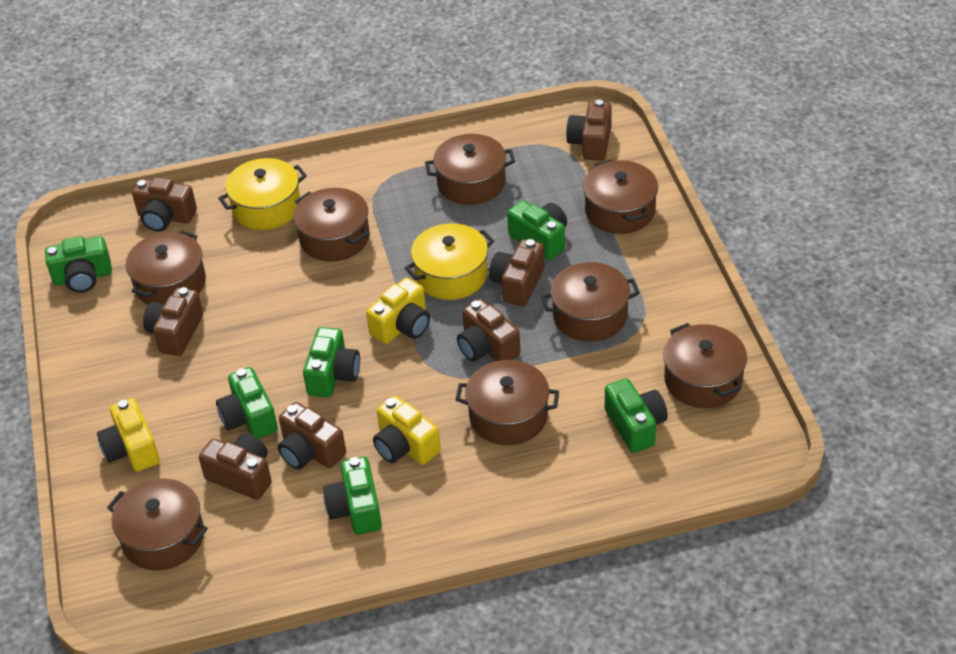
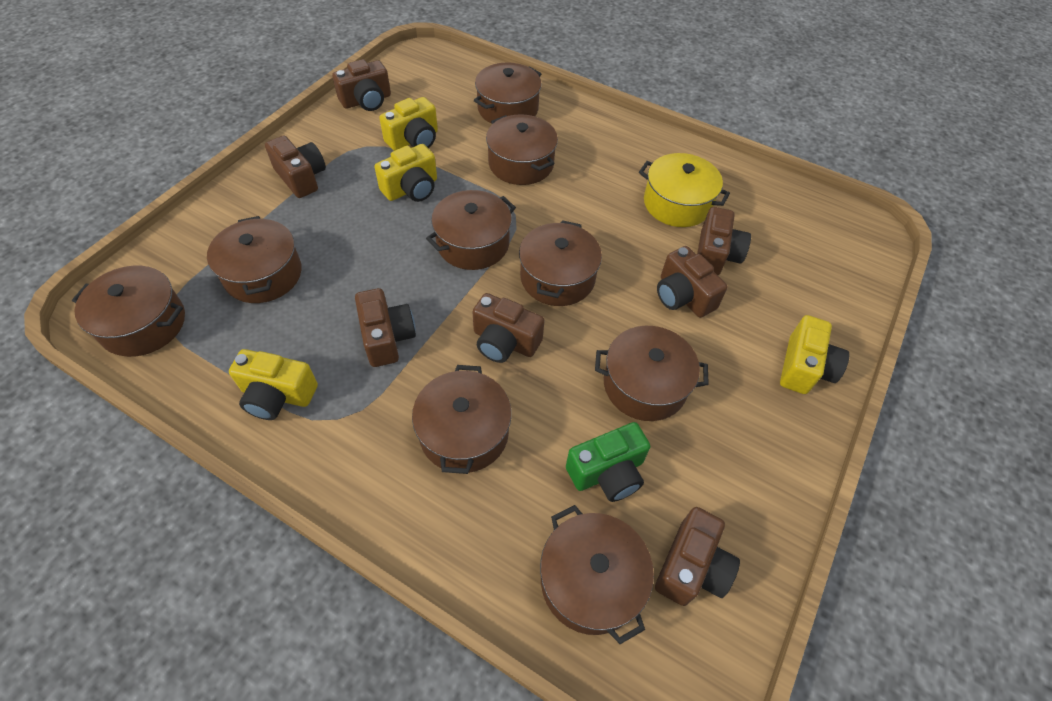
brown pot: 8 -> 9
green camera: 6 -> 1
yellow camera: 3 -> 4
yellow pot: 2 -> 1

